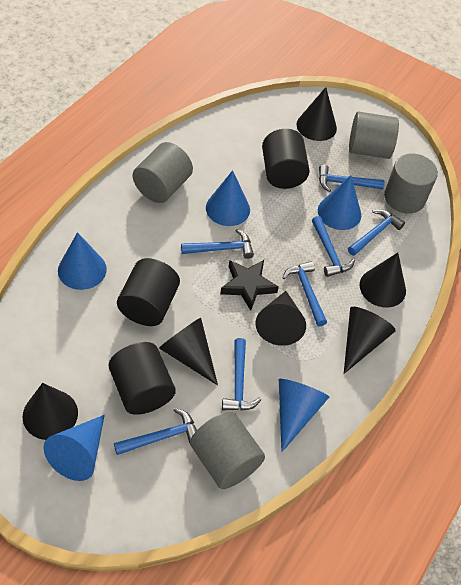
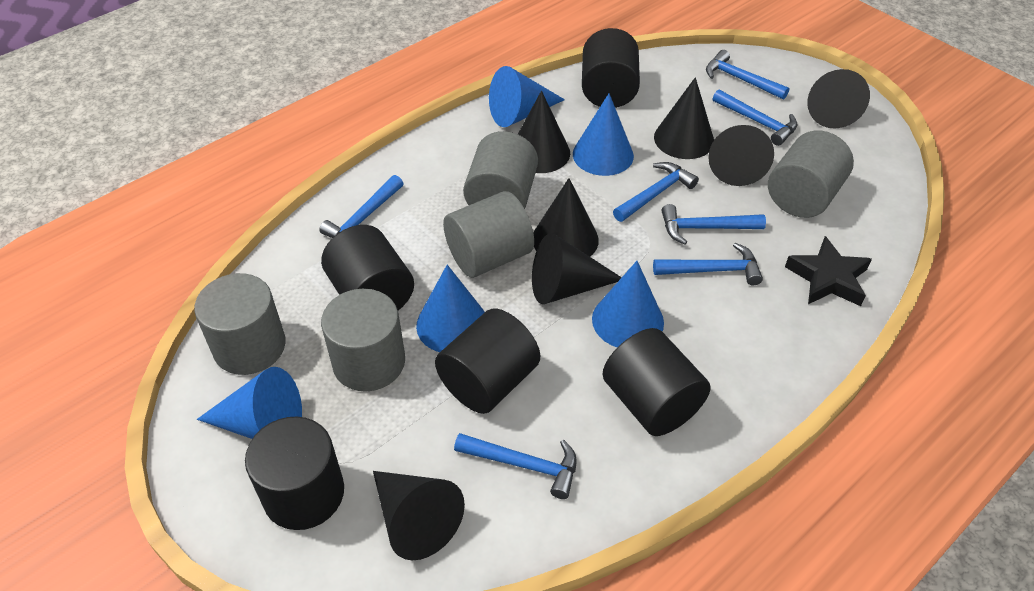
black cone: 6 -> 7
black cylinder: 3 -> 5
grey cylinder: 4 -> 5

